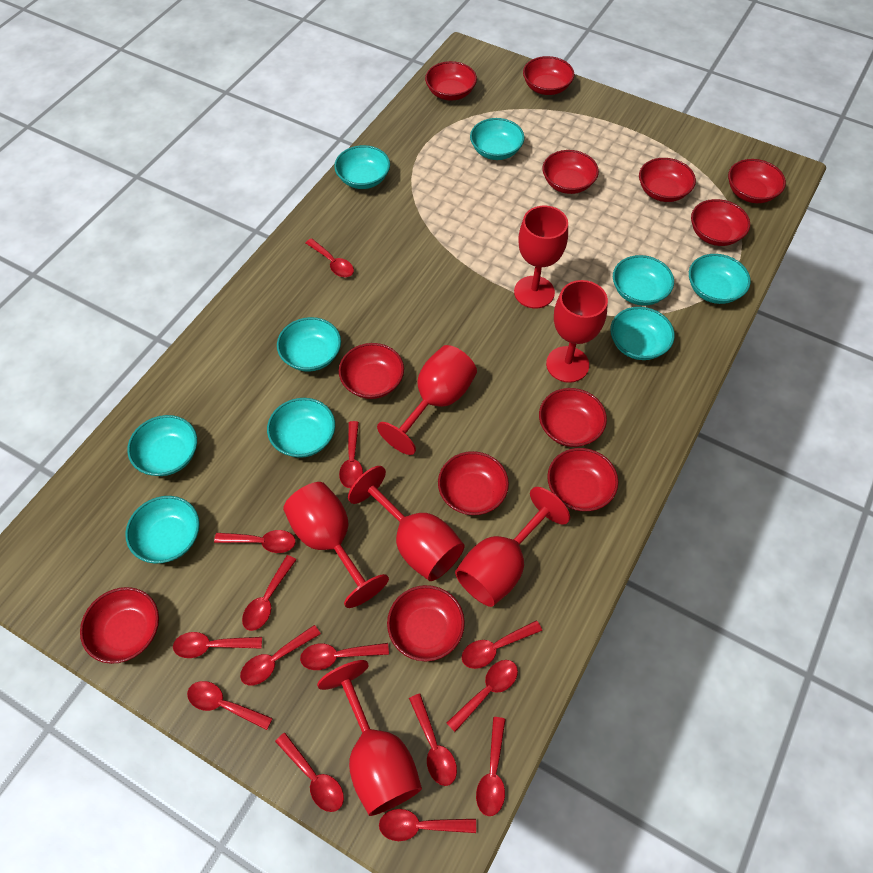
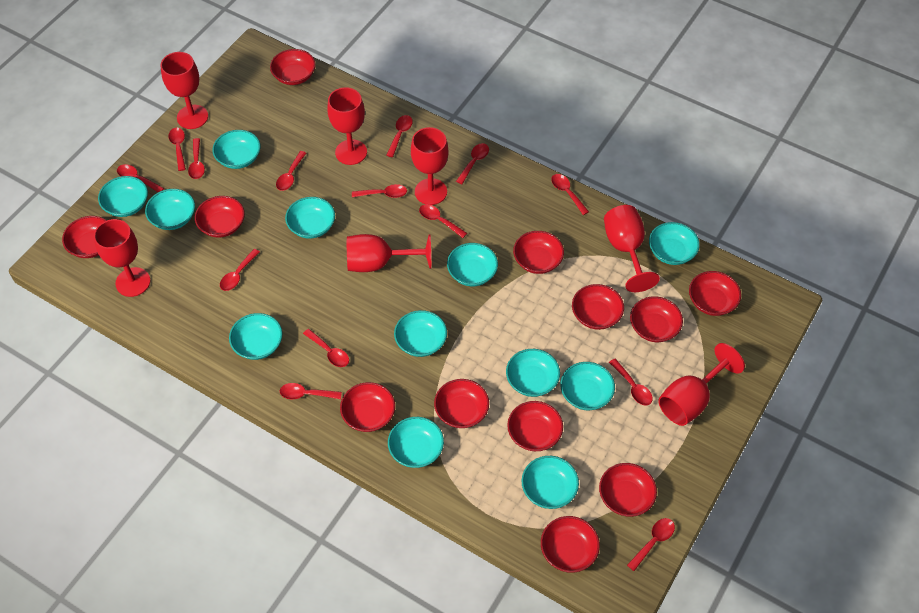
turquoise bowl: 9 -> 12

